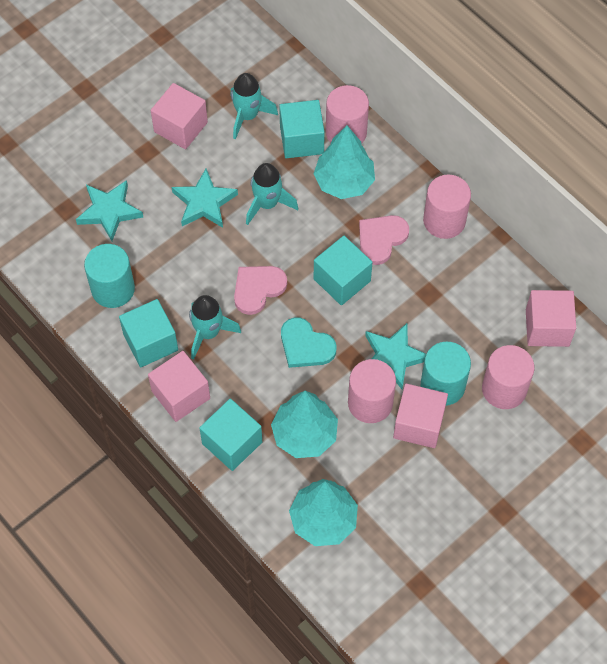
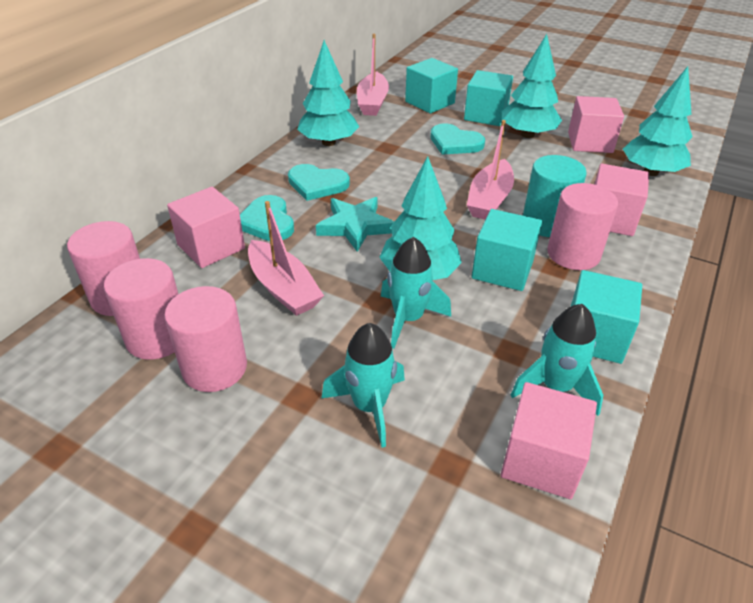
pink boat: 0 -> 3
pink heart: 2 -> 0
turquoise cylinder: 2 -> 1
turquoise heart: 1 -> 3
turquoise star: 3 -> 1
turquoise tree: 3 -> 4

